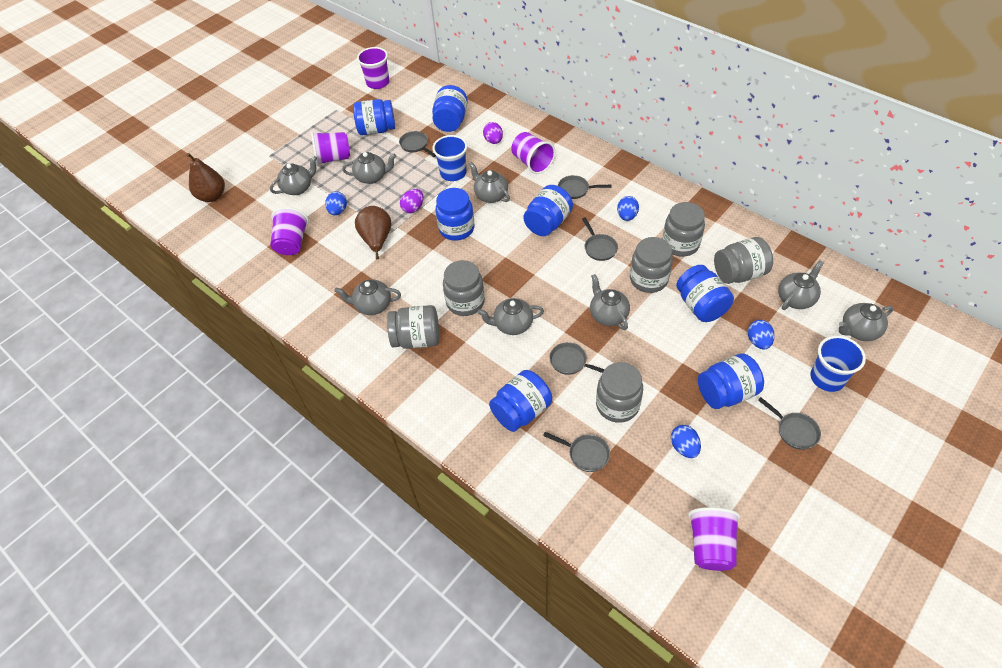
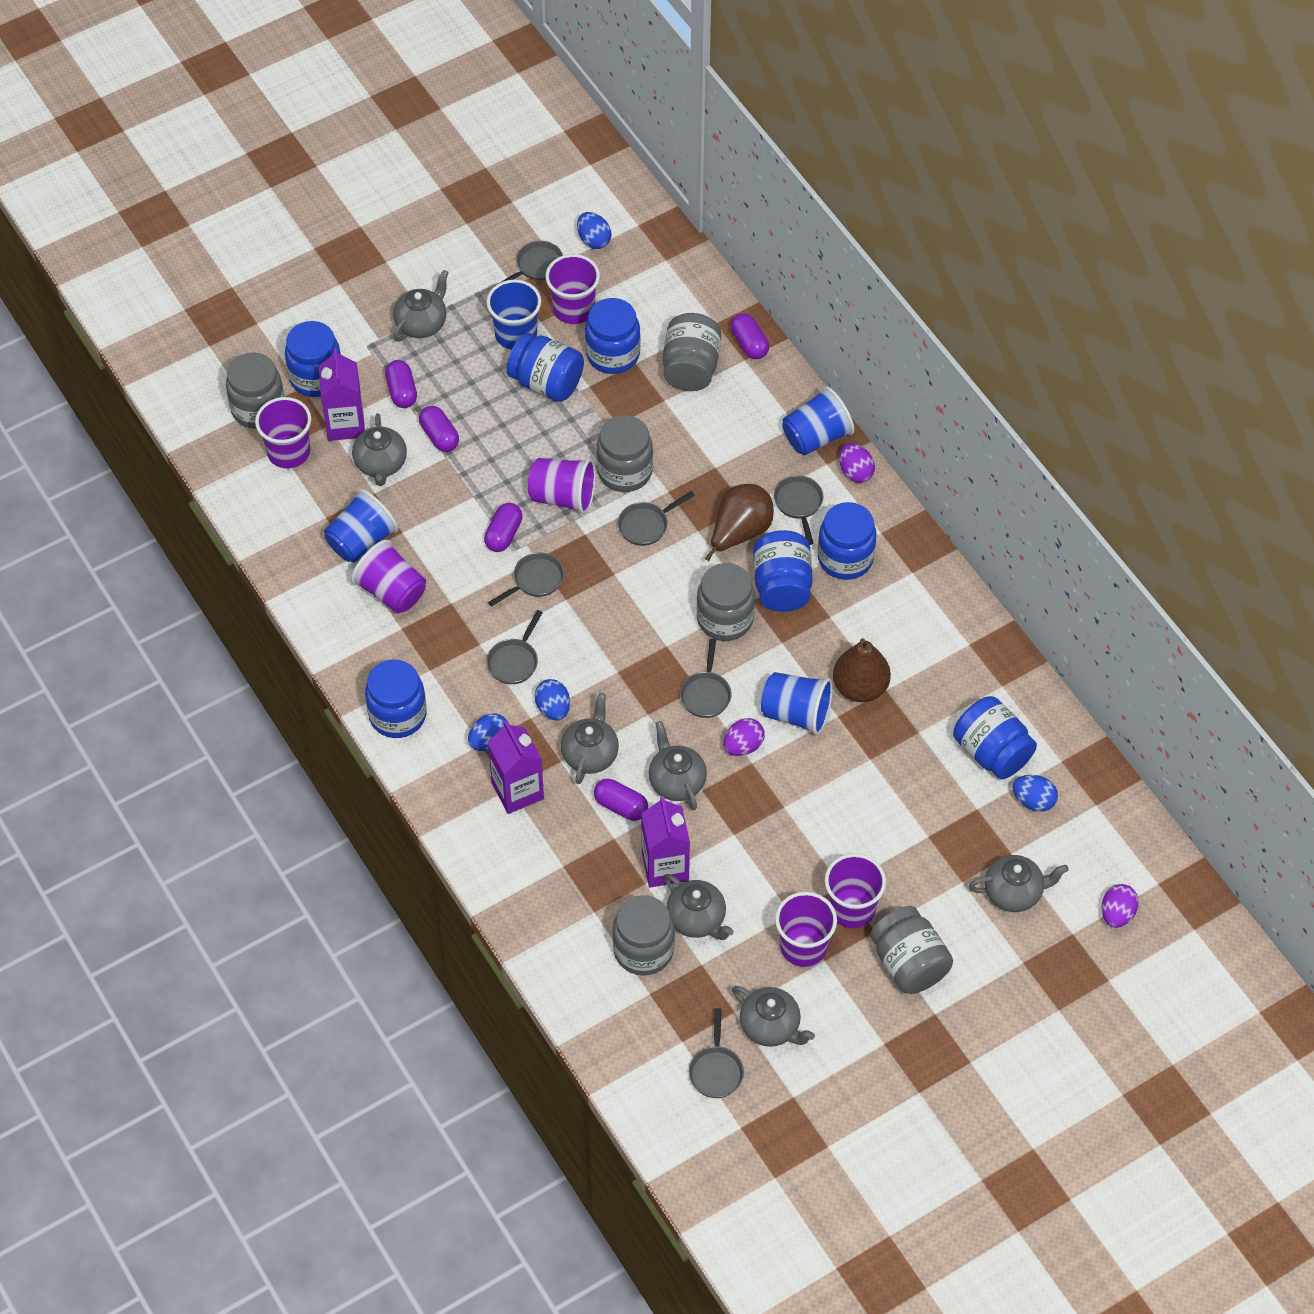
blue cup: 2 -> 4
grey pan: 6 -> 7
grey teapot: 8 -> 7
purple capsule: 0 -> 5
purple carton: 0 -> 3
purple cup: 5 -> 6
purple egg: 2 -> 3

